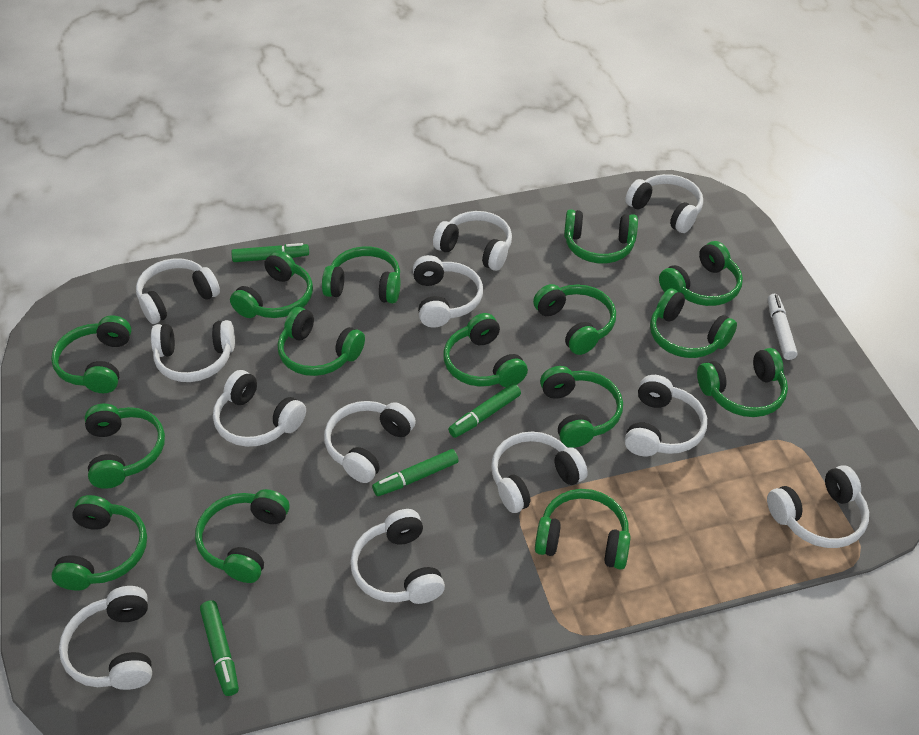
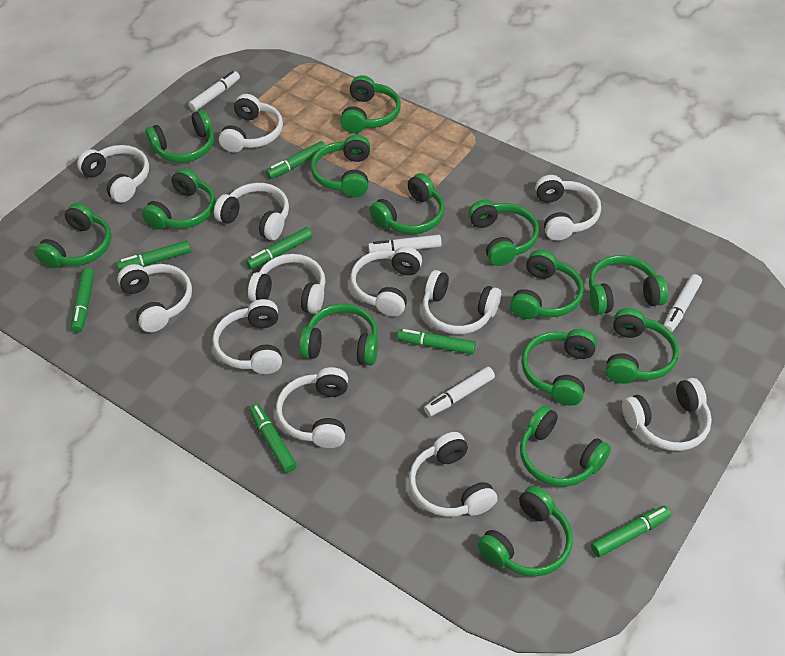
green headphones: 15 -> 14
green marker: 4 -> 7
white marker: 1 -> 4

